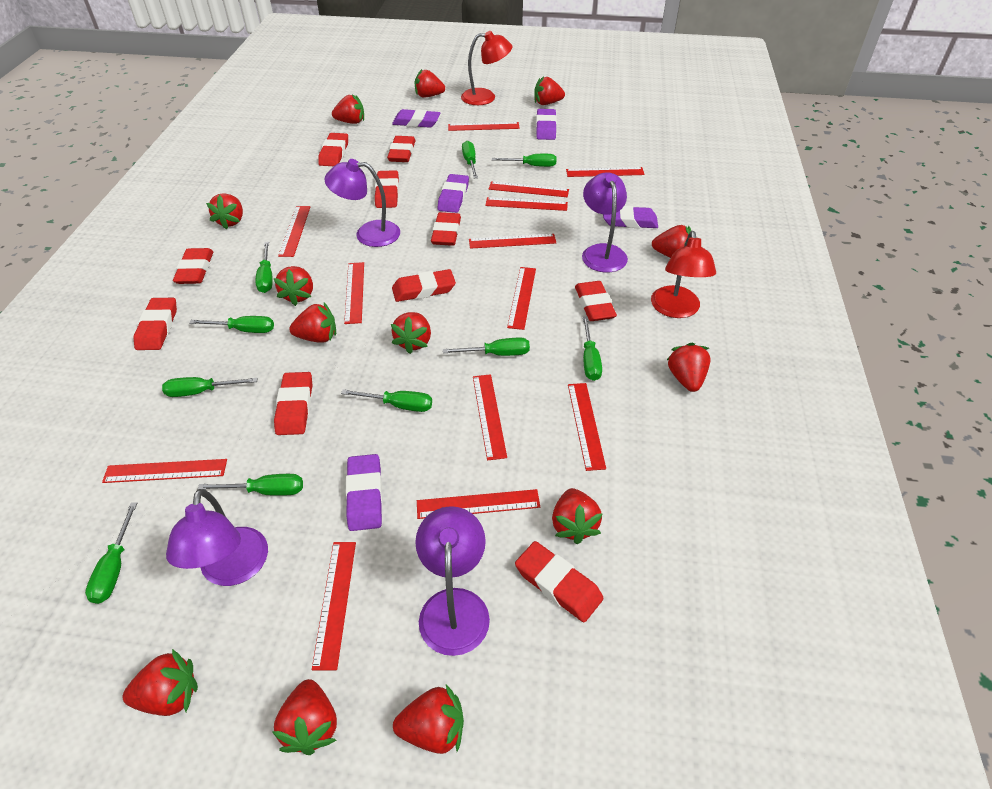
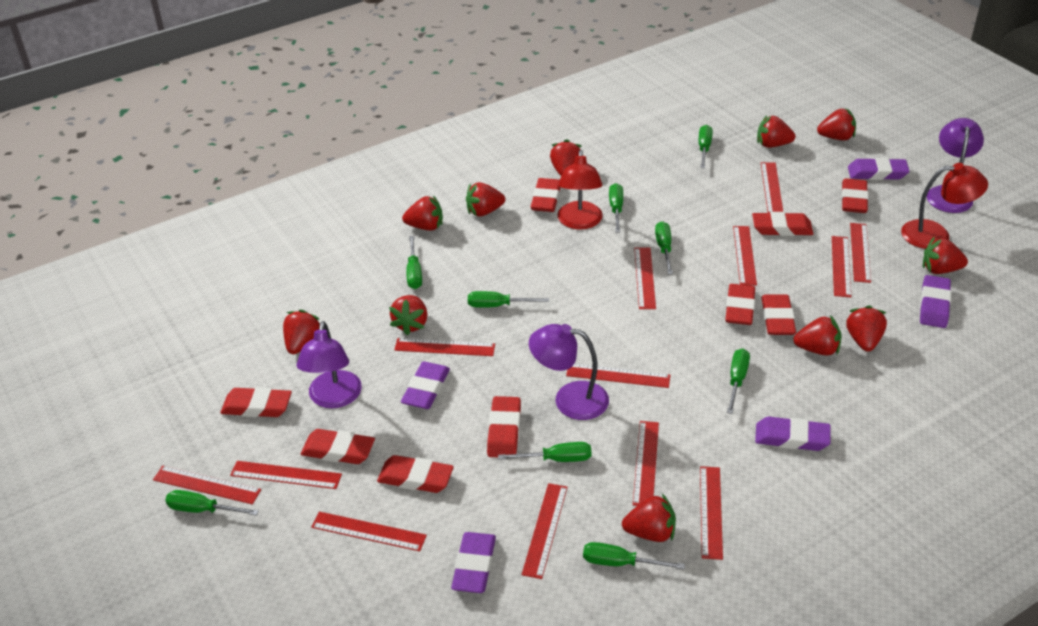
green screwdriver: 10 -> 9
purple lamp: 4 -> 3
red eraser: 10 -> 9
red strawberry: 13 -> 11

